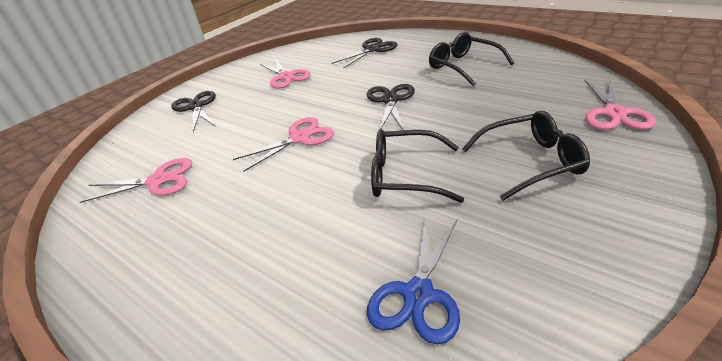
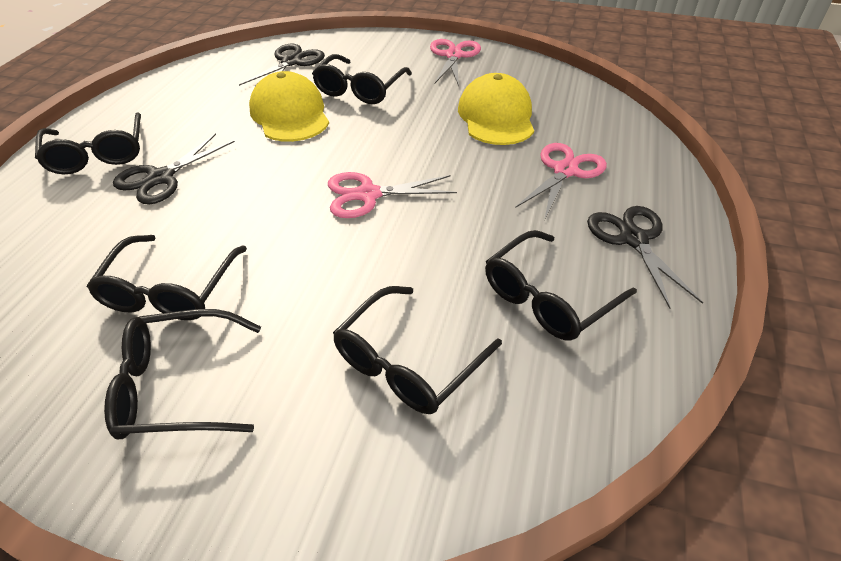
black glasses: 3 -> 6
blue scissors: 1 -> 0
pink scissors: 4 -> 3
yellow cap: 0 -> 2

